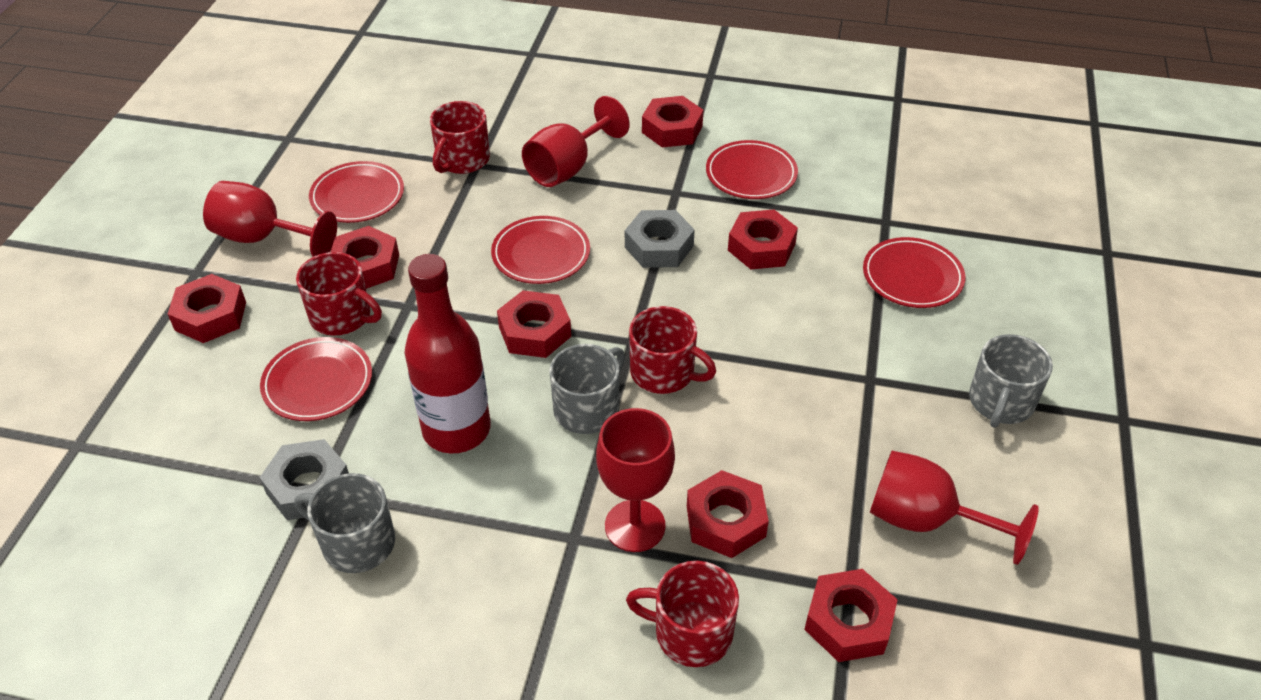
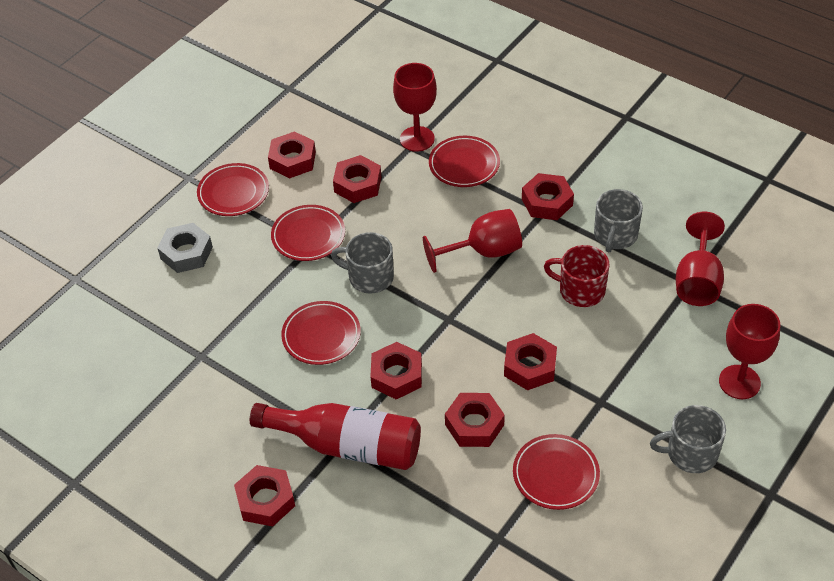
grey nut: 2 -> 1
red mug: 4 -> 1

